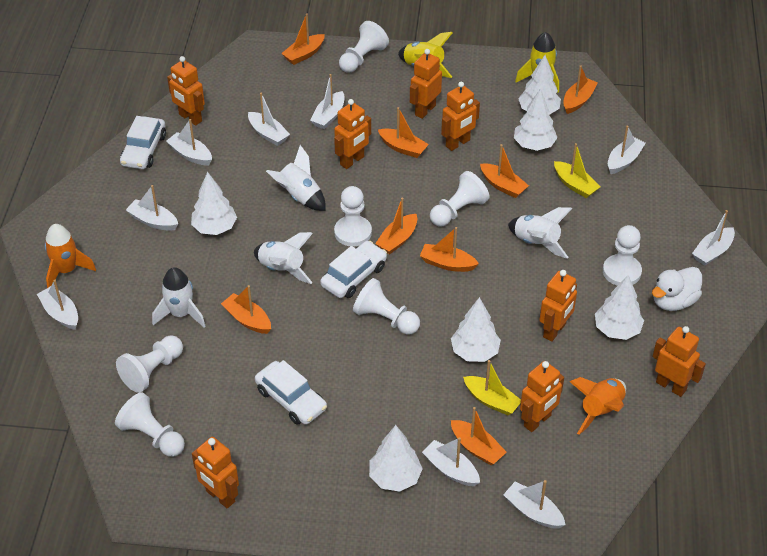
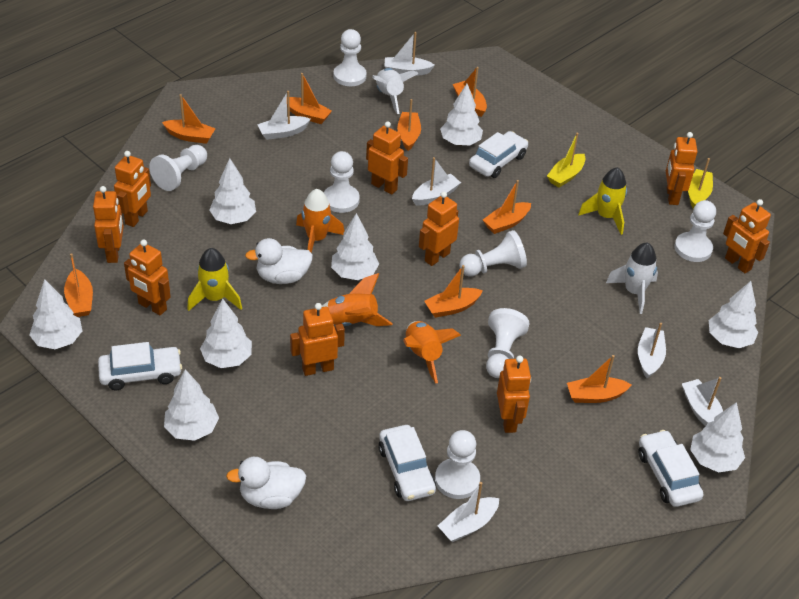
orange robot: 8 -> 9
orange rocket: 2 -> 3
white boat: 9 -> 6
white car: 3 -> 4
white duck: 1 -> 2
white rocket: 4 -> 2
white tree: 6 -> 8

